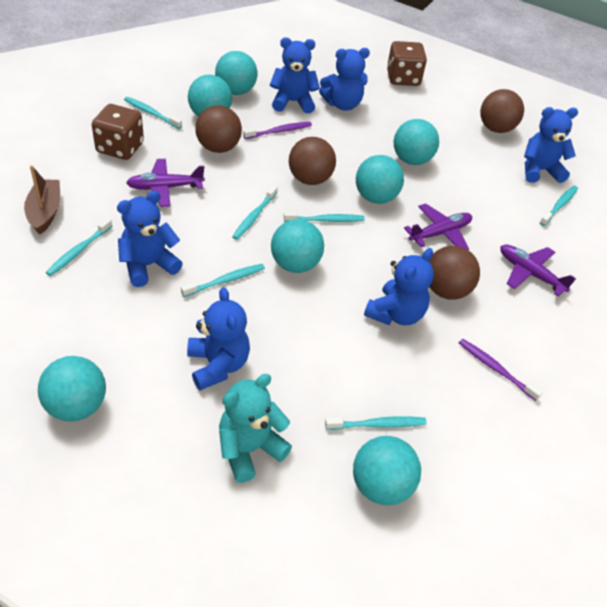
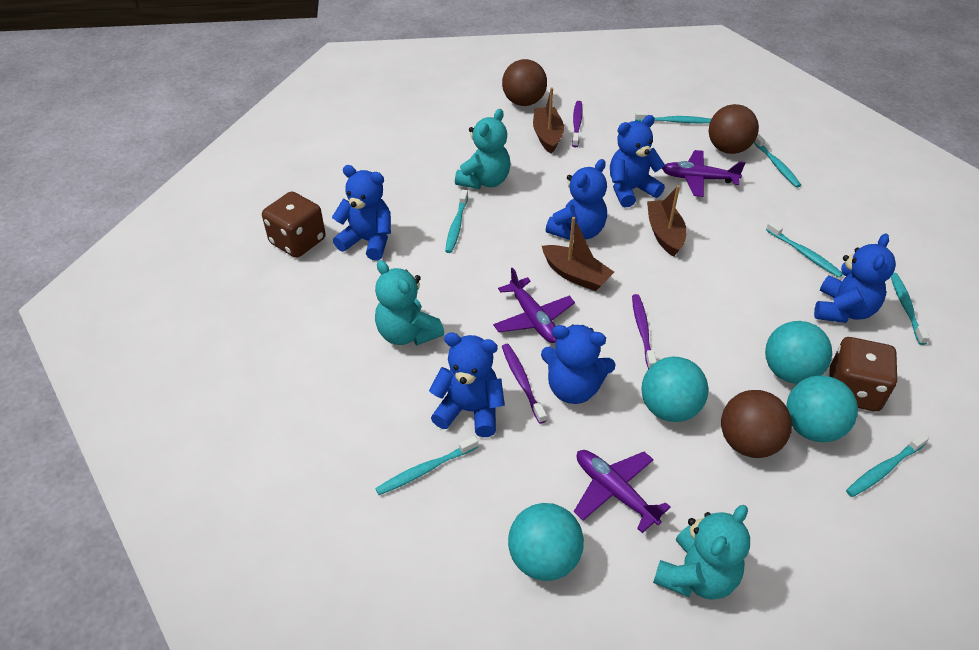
brown ball: 4 -> 3
brown boat: 1 -> 3
purple toothbrush: 2 -> 3
turquoise ball: 7 -> 4
turquoise teddy bear: 1 -> 3

